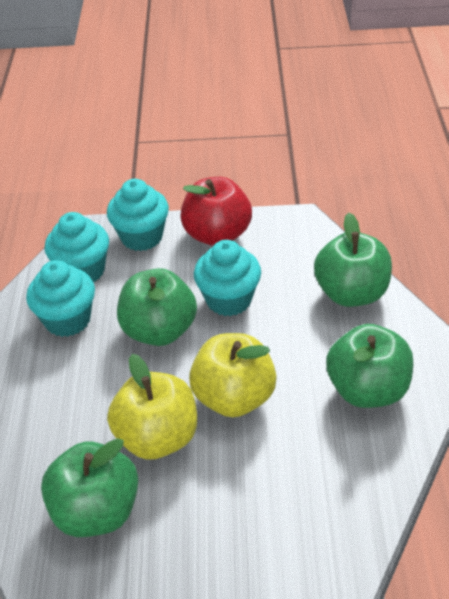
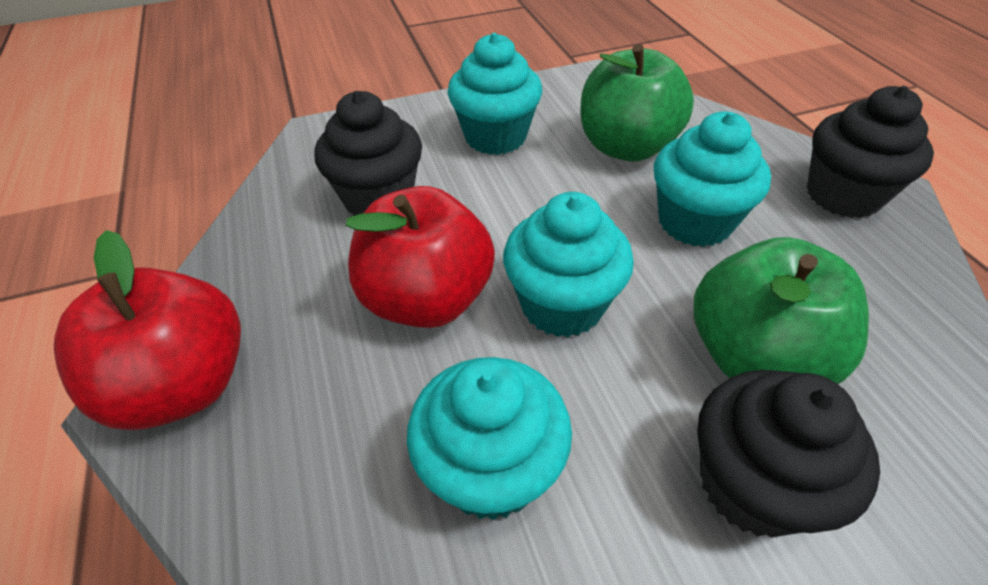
black cupcake: 0 -> 3
green apple: 4 -> 2
red apple: 1 -> 2
yellow apple: 2 -> 0

